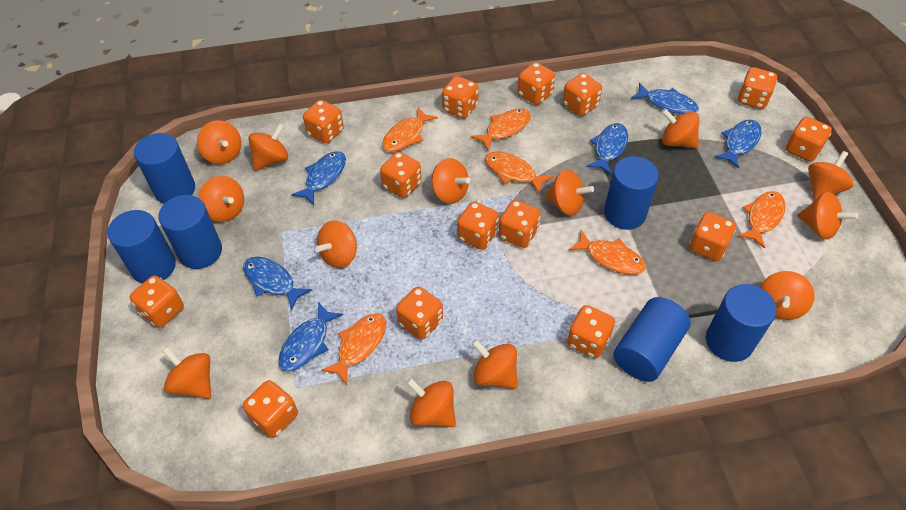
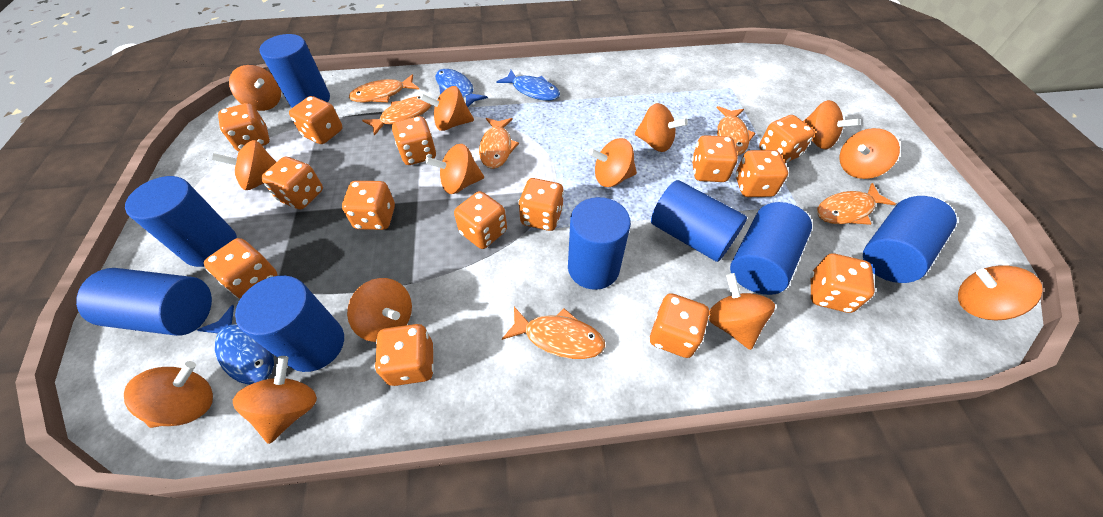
blue cylinder: 6 -> 8
blue fish: 6 -> 3

